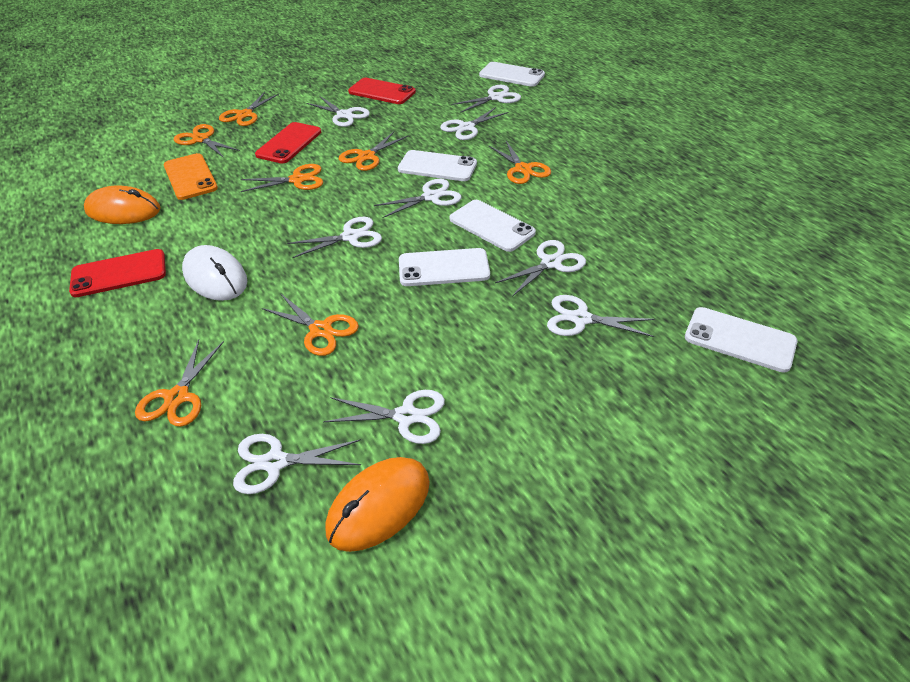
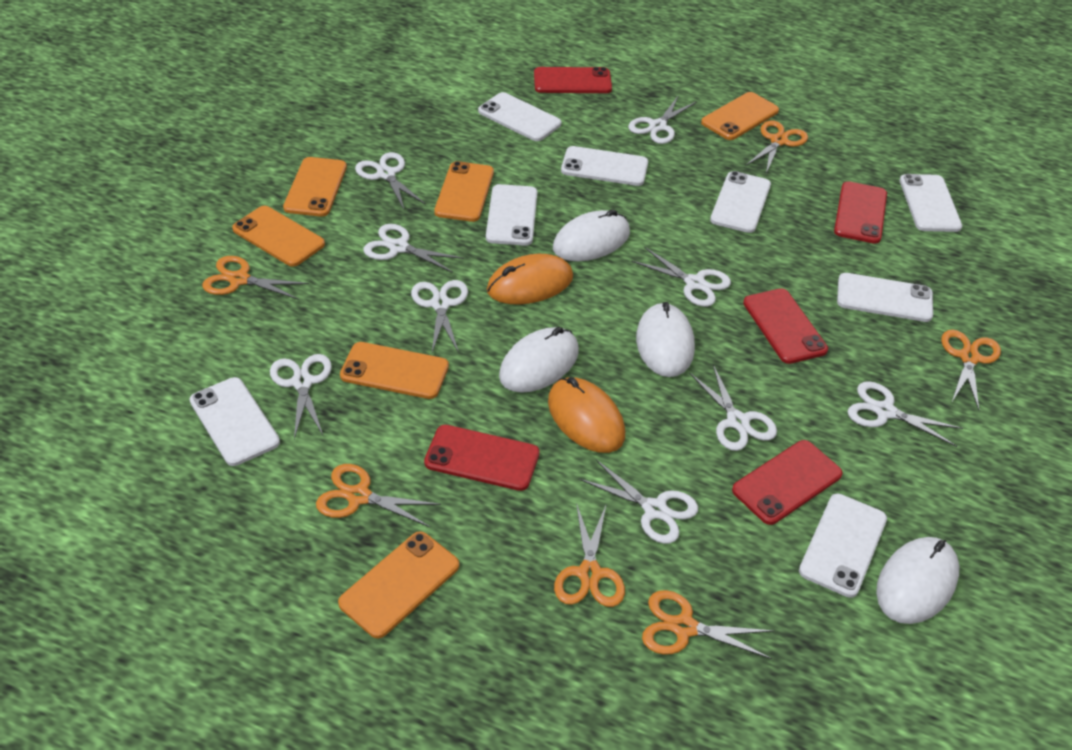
orange phone: 1 -> 6
orange scissors: 7 -> 6
red phone: 3 -> 5
white mouse: 1 -> 4
white phone: 5 -> 8

